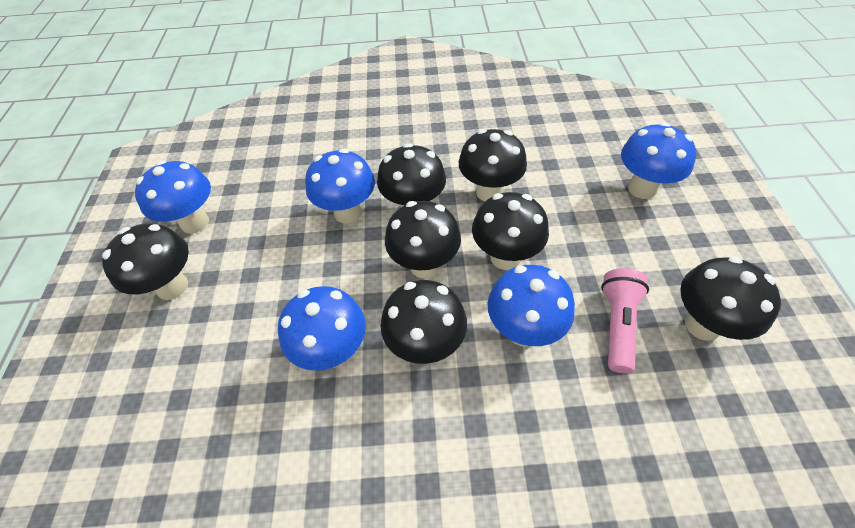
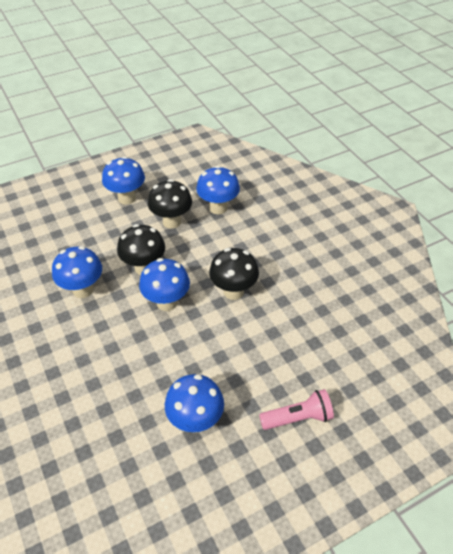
black mushroom: 7 -> 3

